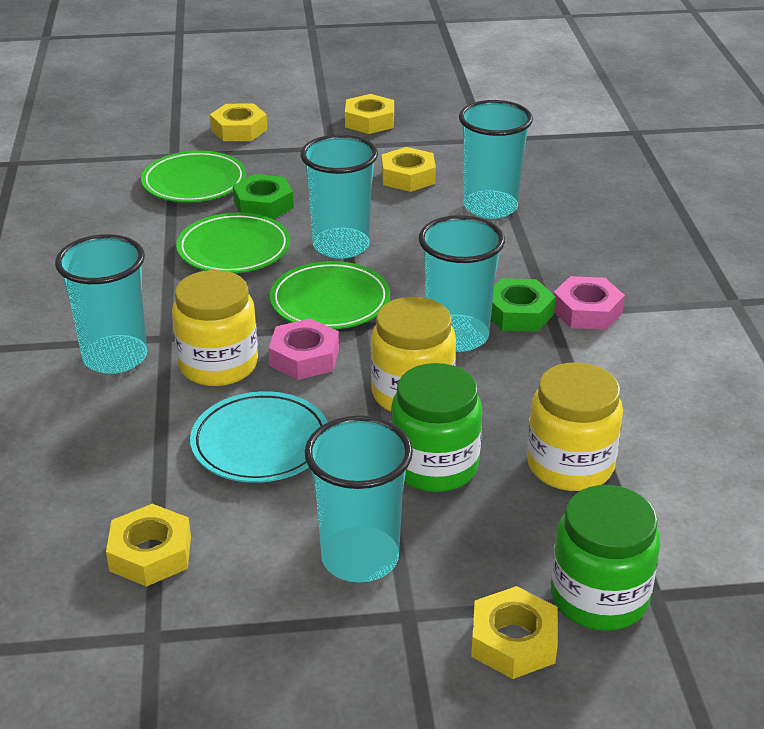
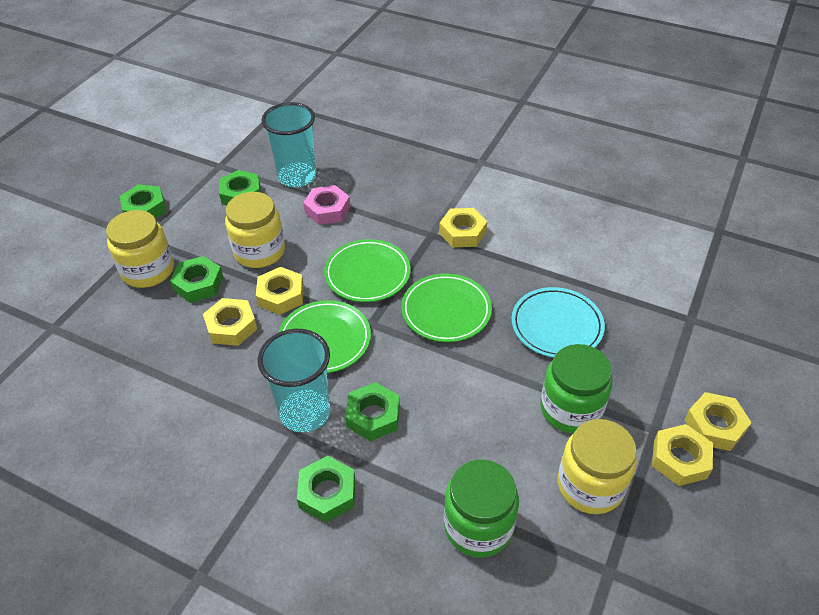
green nut: 2 -> 5
pink nut: 2 -> 1
turquoise cup: 5 -> 2

